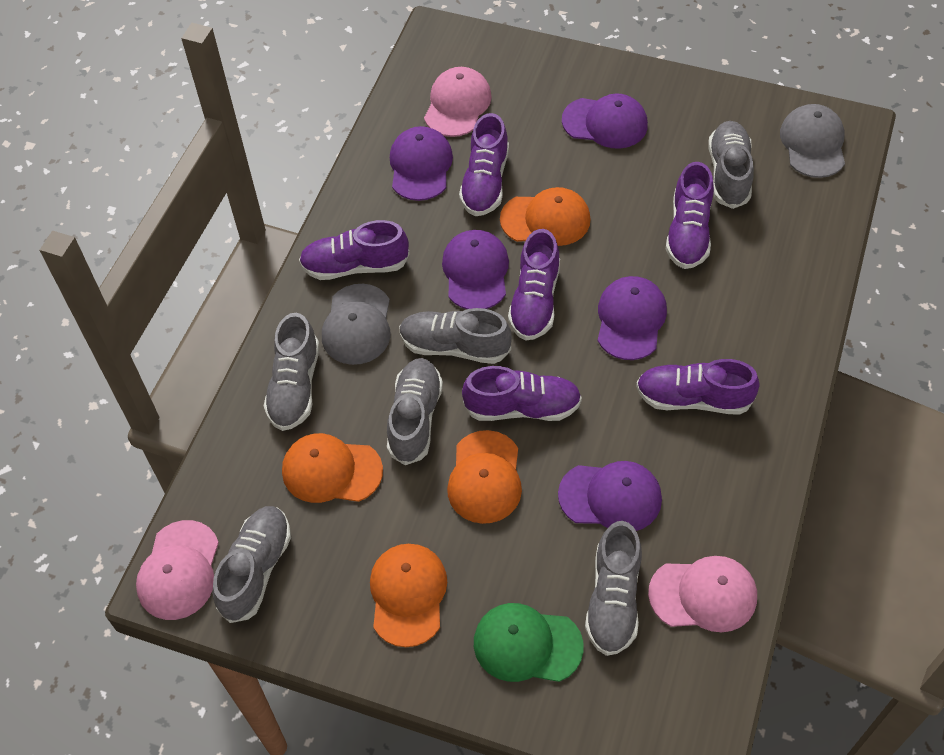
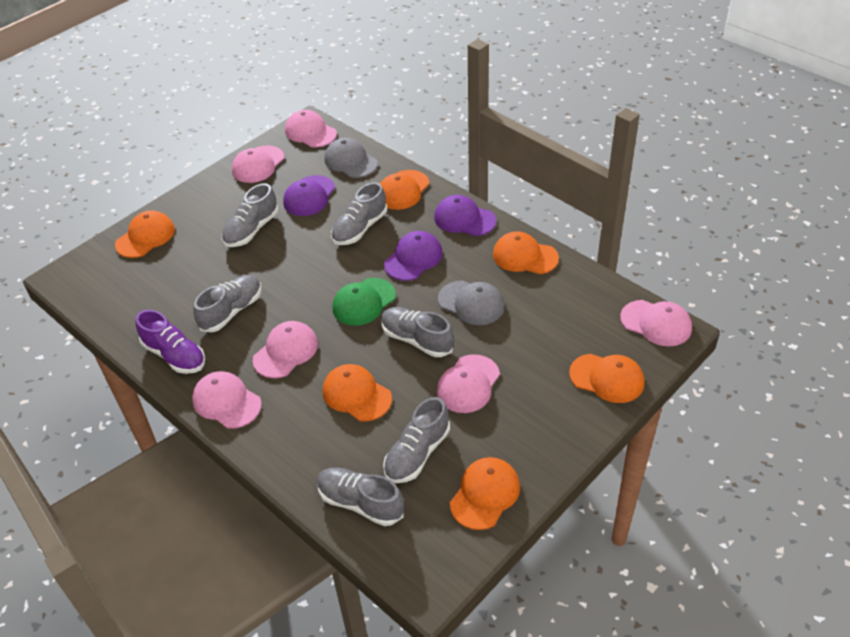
orange cap: 4 -> 6
pink cap: 3 -> 6
purple cap: 5 -> 3
purple shoe: 6 -> 1

